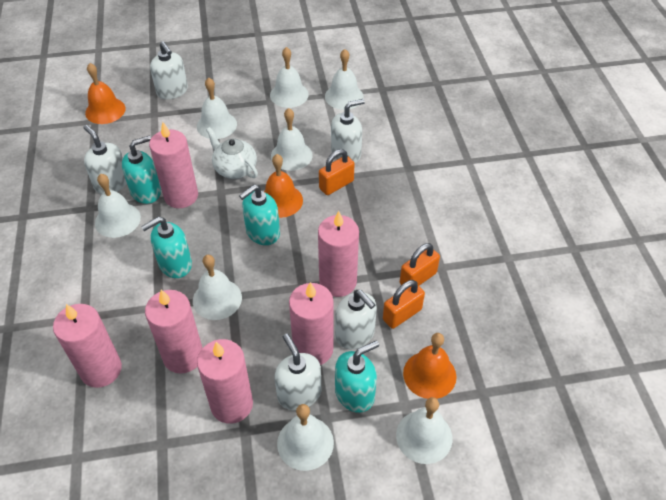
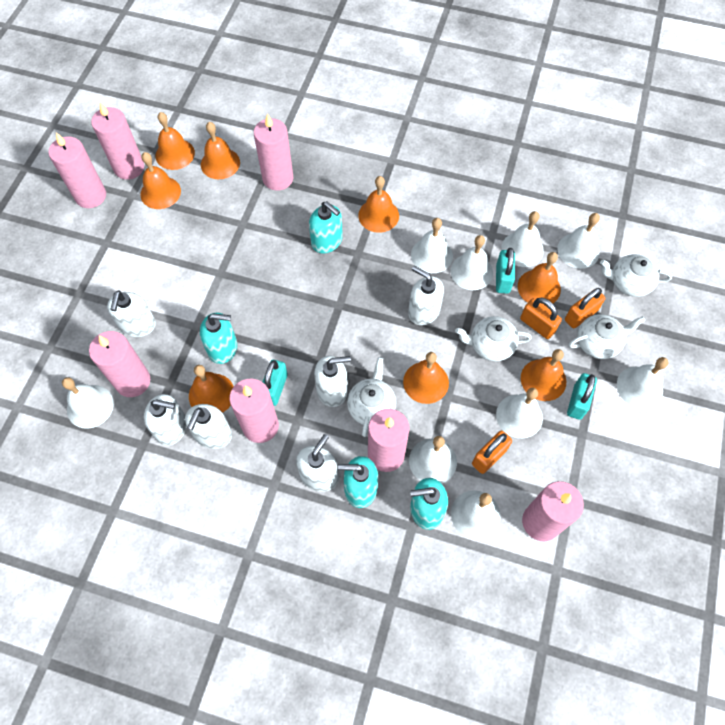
orange bell: 3 -> 8
pink candle: 6 -> 7
turquoise padlock: 0 -> 3
white bell: 8 -> 9
white soap dispenser: 5 -> 6
white teapot: 1 -> 4

